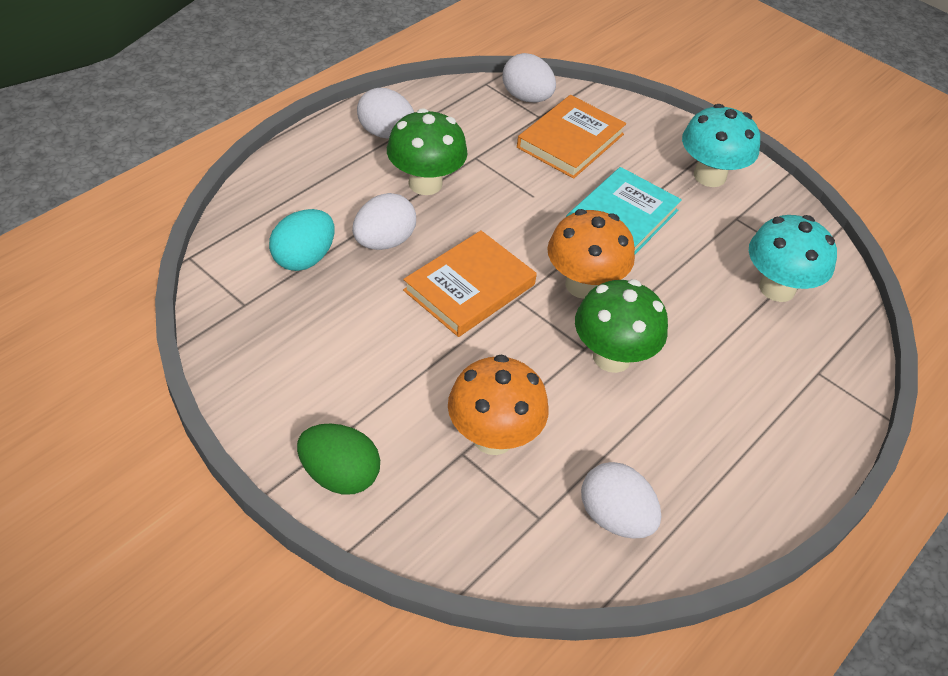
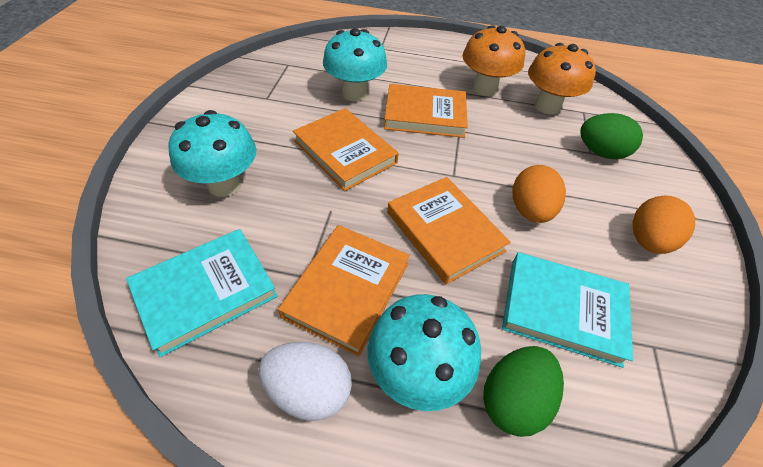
green egg: 1 -> 2
green mushroom: 2 -> 0
orange book: 2 -> 4
orange egg: 0 -> 2
turquoise book: 1 -> 2
turquoise egg: 1 -> 0
turquoise mushroom: 2 -> 3
white egg: 4 -> 1

